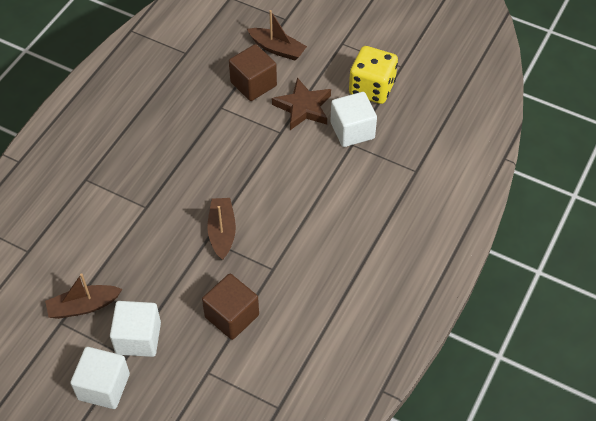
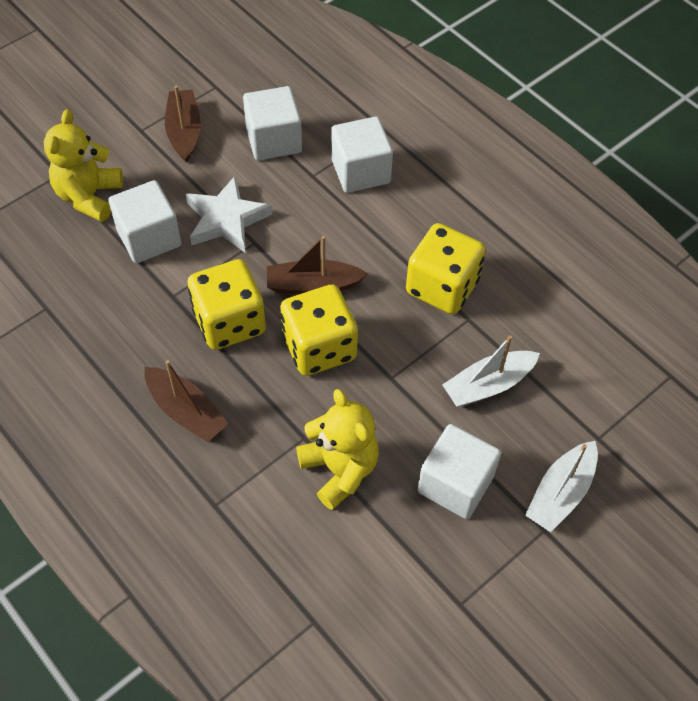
brown cube: 2 -> 0
brown star: 1 -> 0
white boat: 0 -> 2
white cube: 3 -> 4
white star: 0 -> 1
yellow dice: 1 -> 3
yellow teddy bear: 0 -> 2

